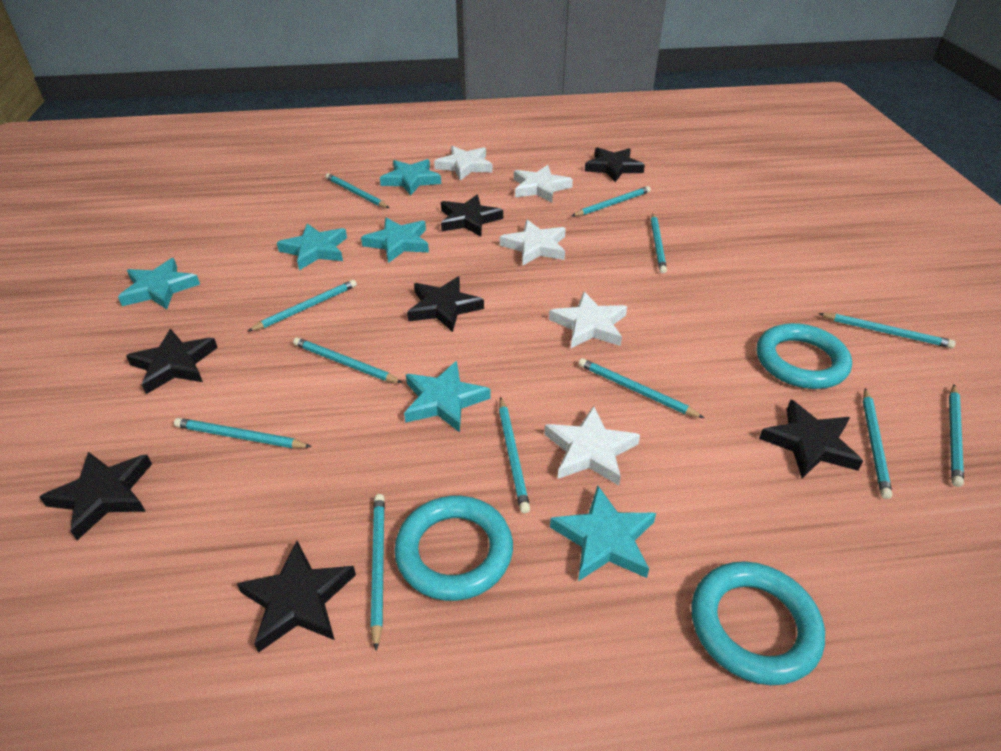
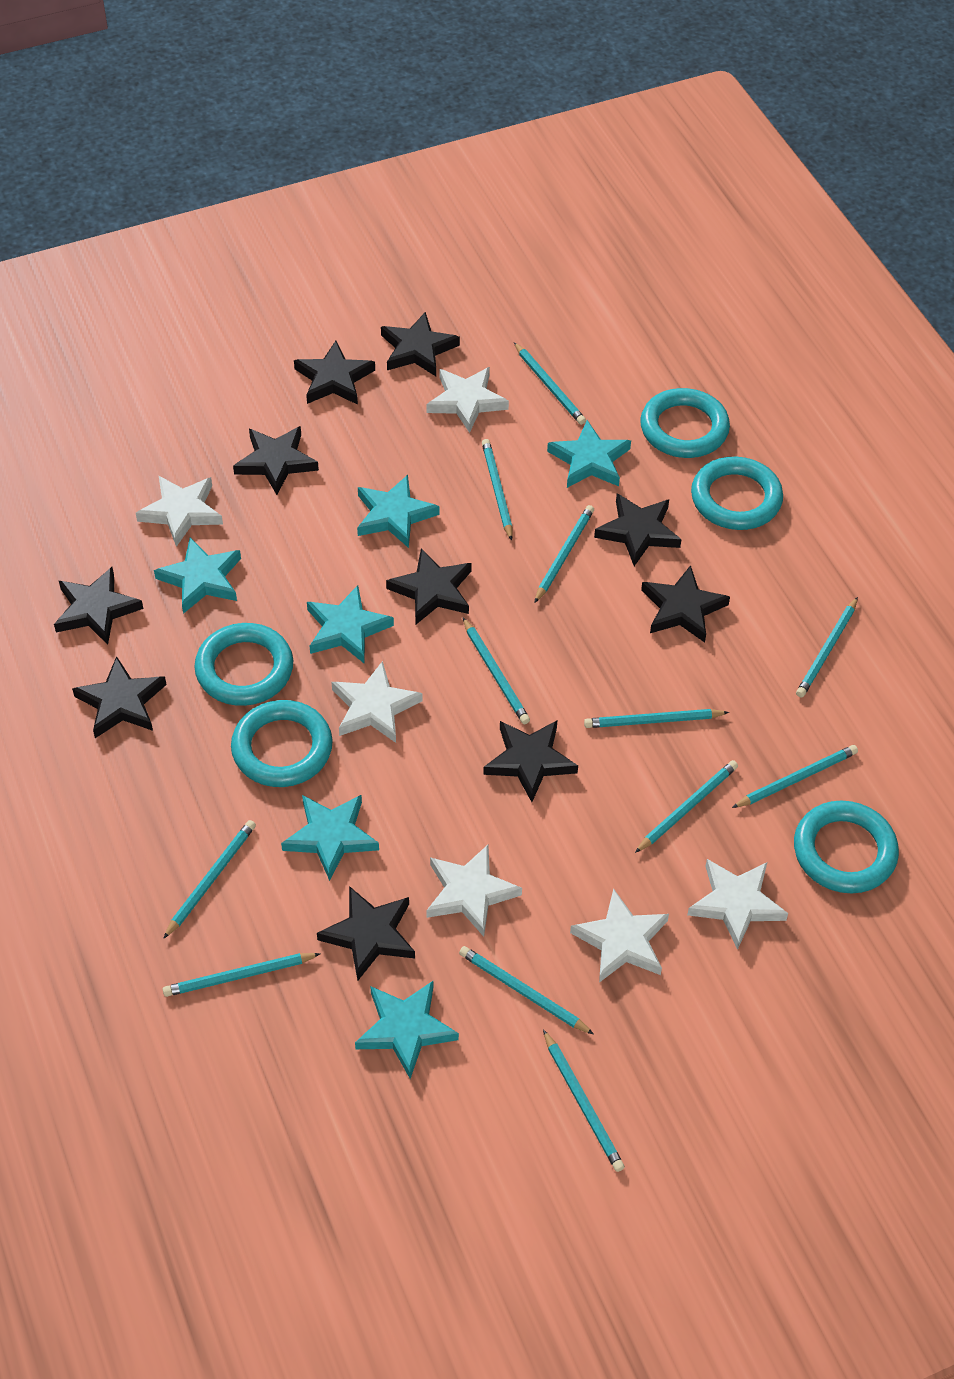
black star: 7 -> 10
turquoise ring: 3 -> 5
white star: 5 -> 6

